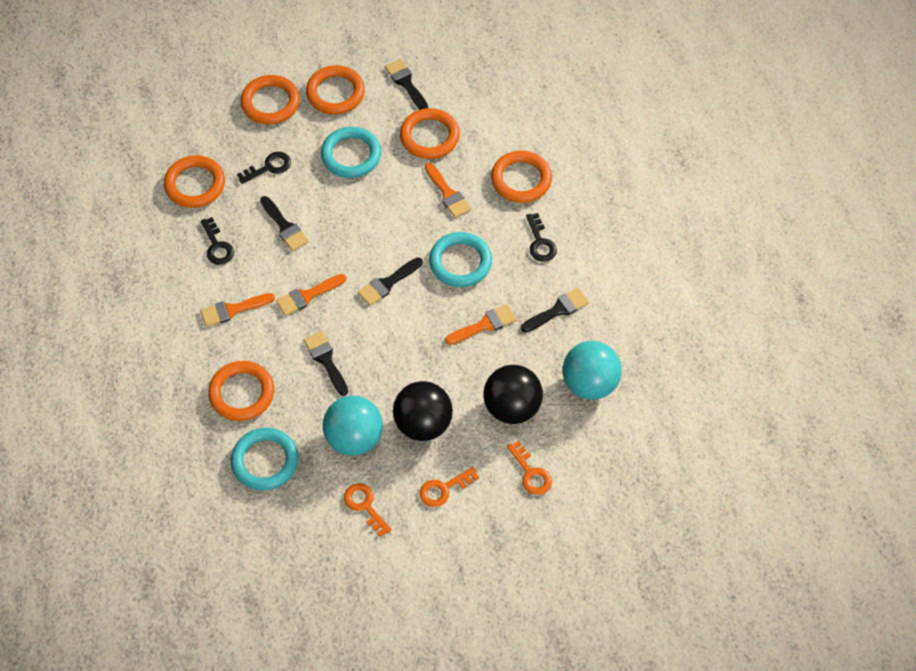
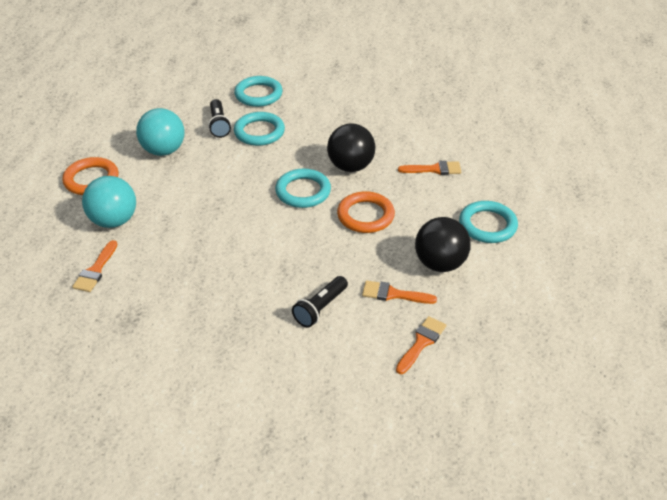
black brush: 5 -> 0
black flashlight: 0 -> 2
black key: 3 -> 0
orange key: 3 -> 0
orange ring: 6 -> 2
turquoise ring: 3 -> 4

